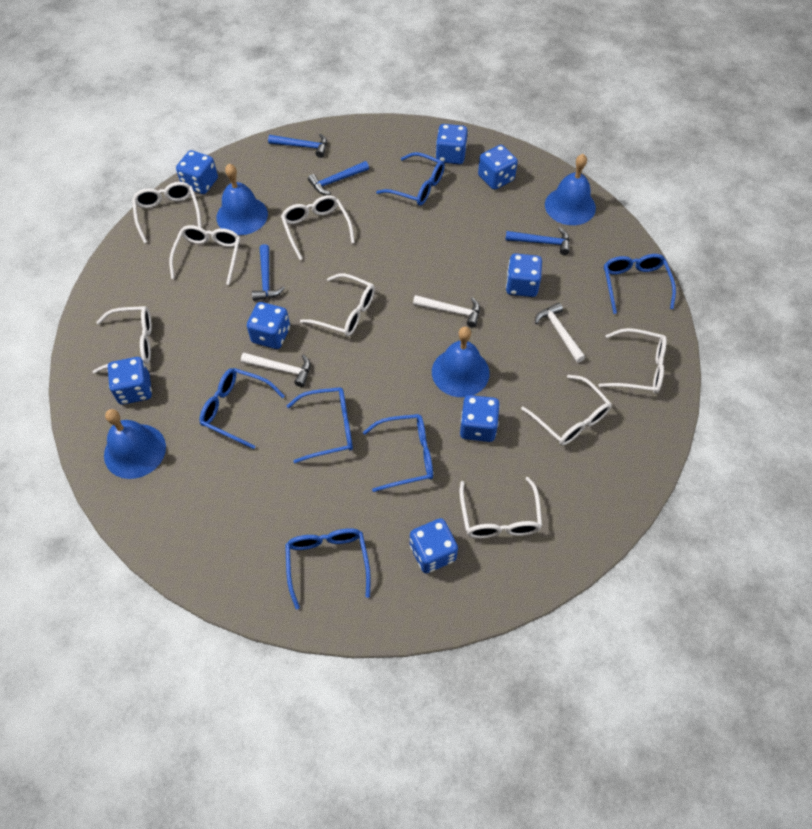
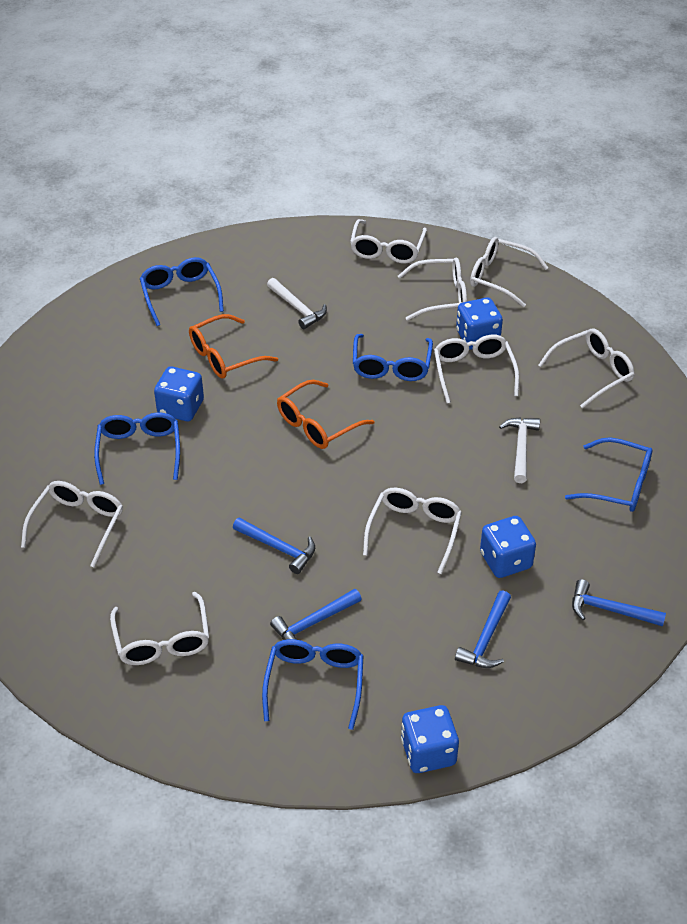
blue bell: 4 -> 0
blue dice: 8 -> 4
blue glasses: 6 -> 5
orange glasses: 0 -> 2
white hammer: 3 -> 2

